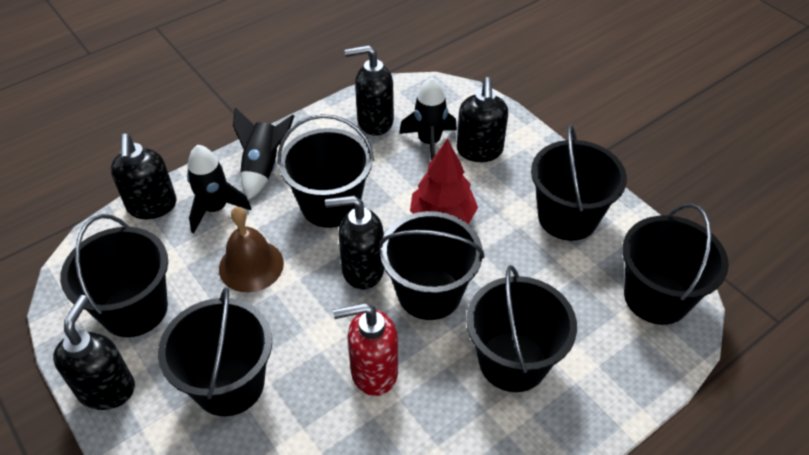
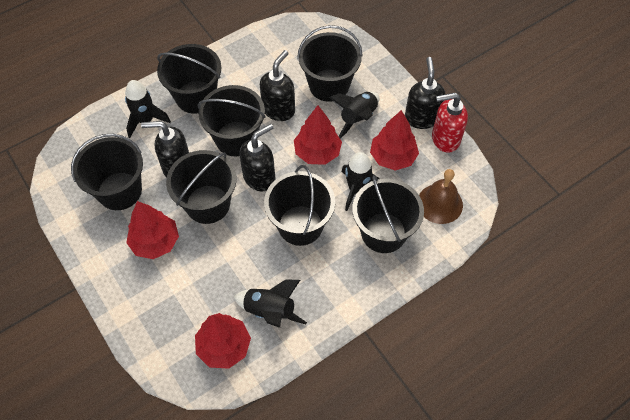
black rocket: 3 -> 4
black soap dispenser: 5 -> 4
red tree: 1 -> 4

